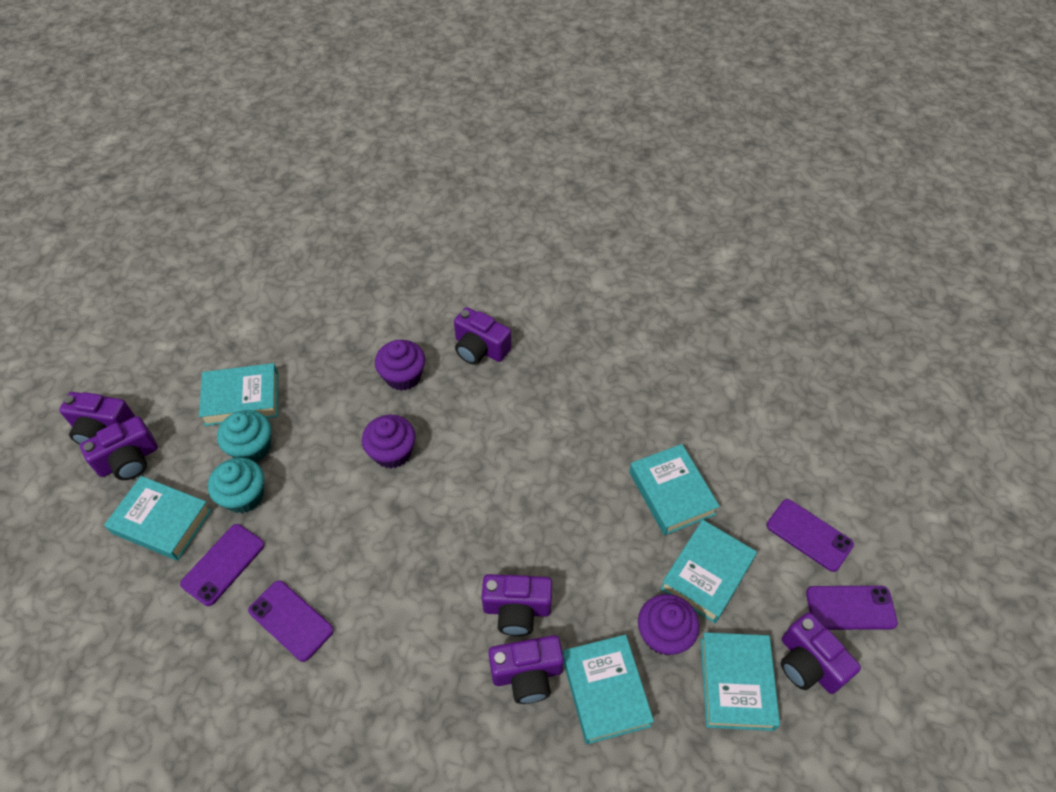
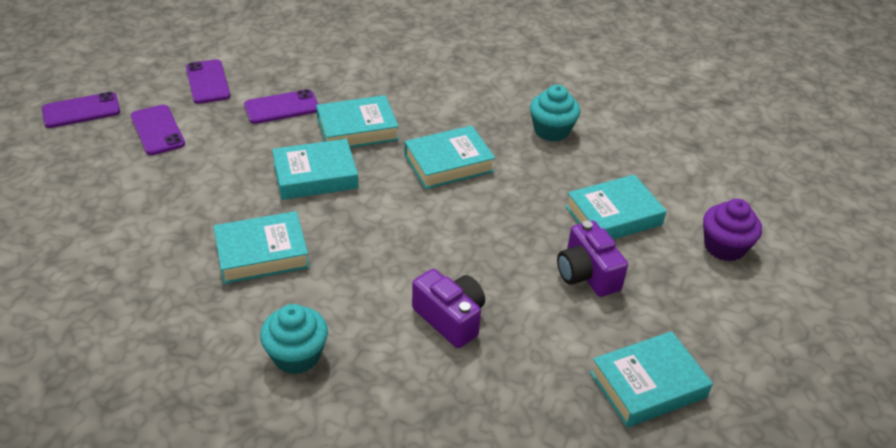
purple camera: 6 -> 2
purple cupcake: 3 -> 1

